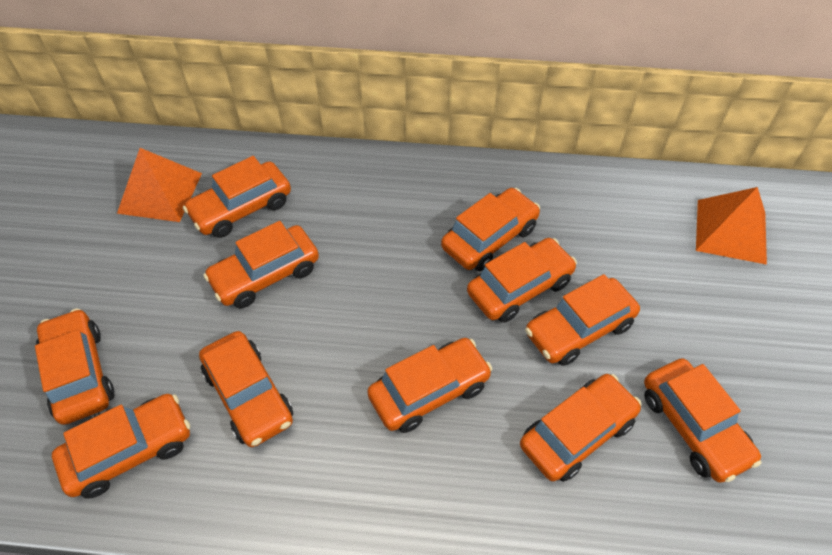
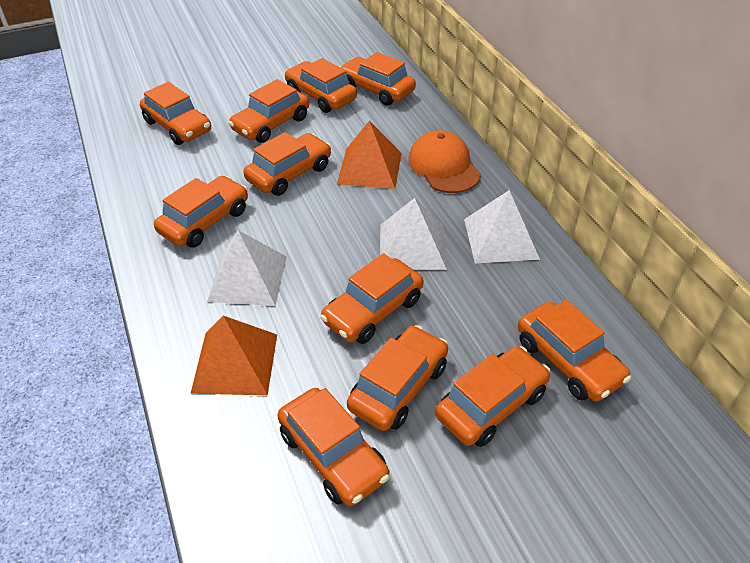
orange cap: 0 -> 1
white pyramid: 0 -> 3

